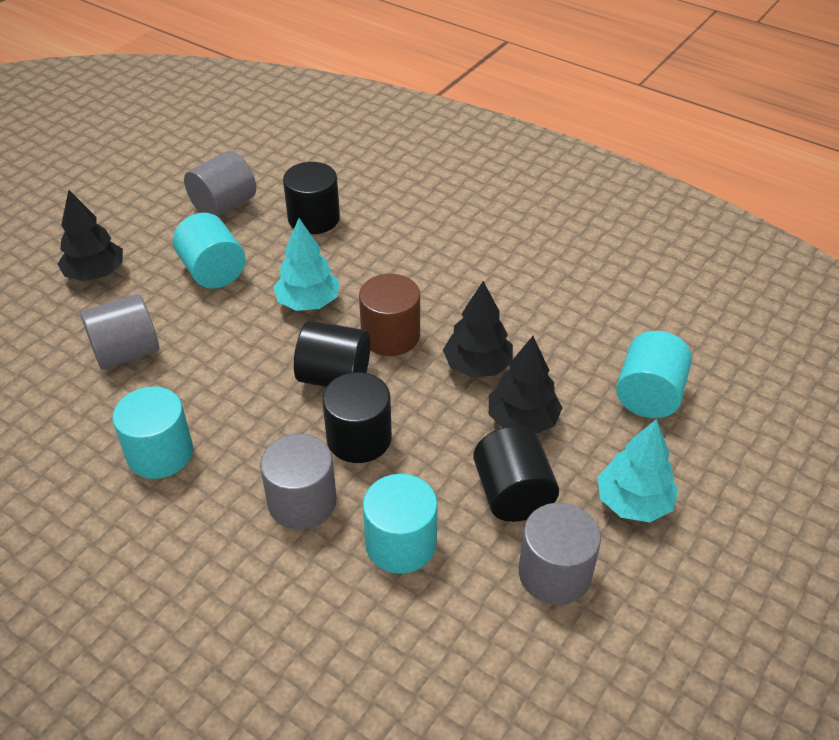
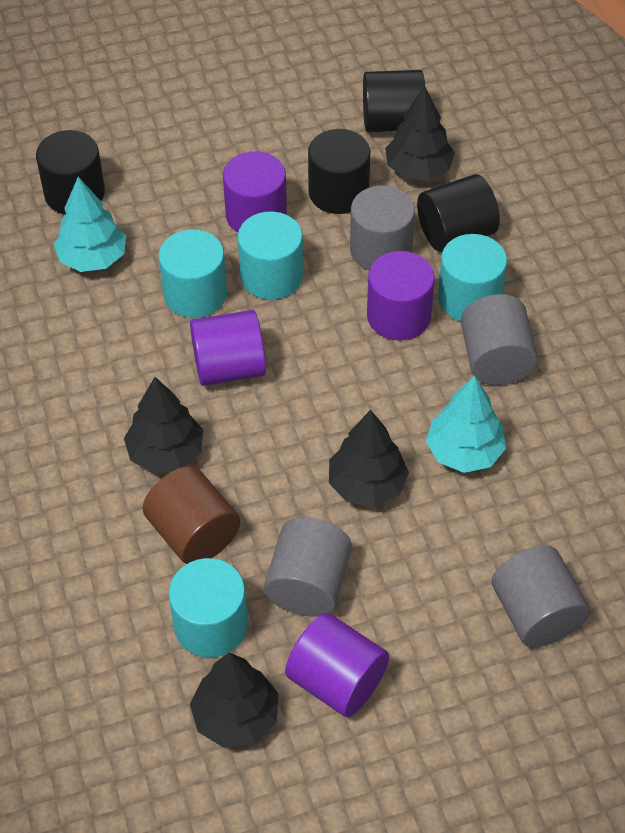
black tree: 3 -> 4
purple cylinder: 0 -> 4

